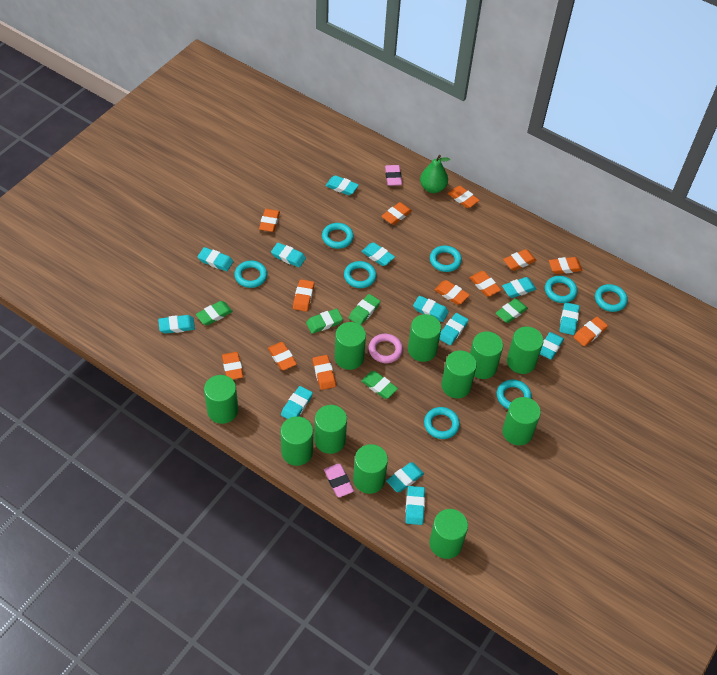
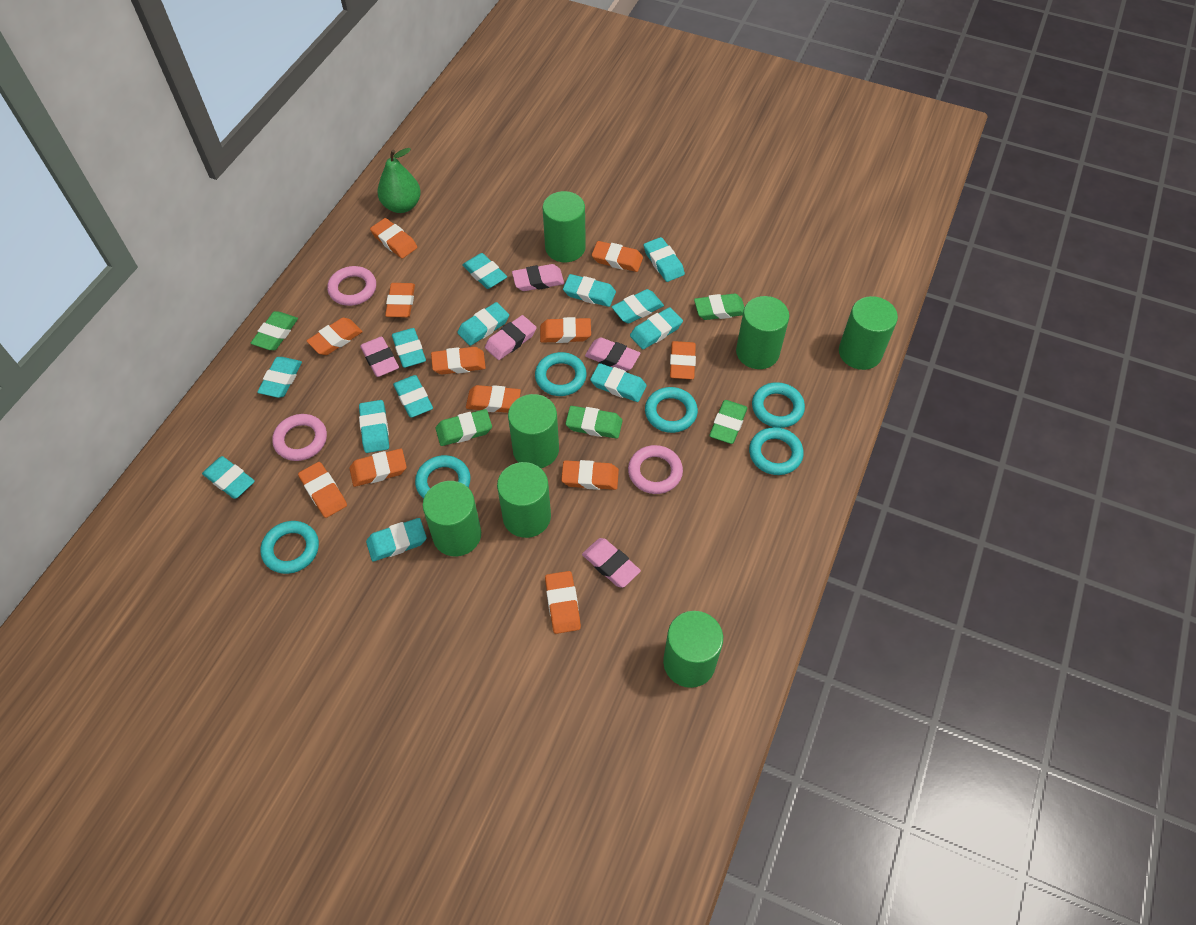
green cylinder: 11 -> 7
pink eraser: 2 -> 5
pink ring: 1 -> 3
turquoise ring: 8 -> 6

